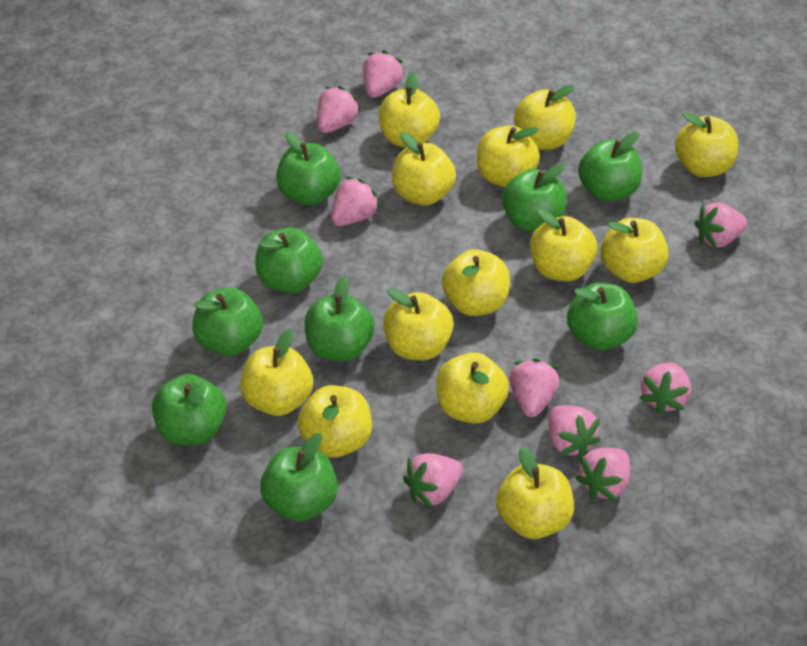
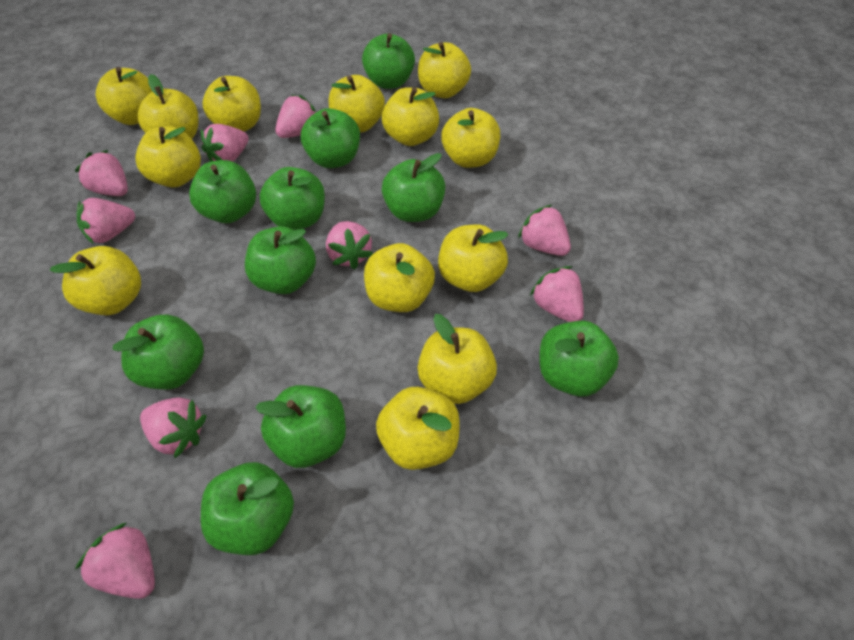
green apple: 9 -> 10

